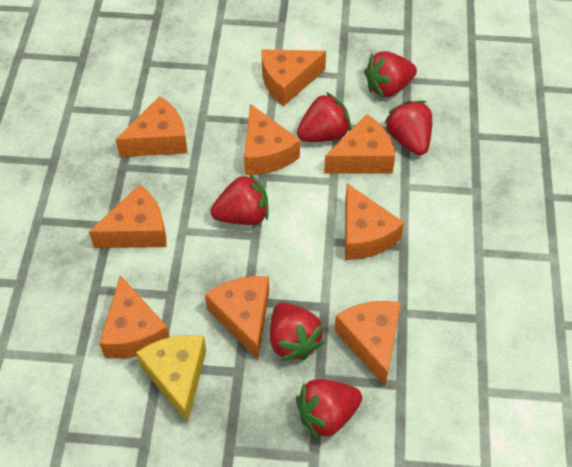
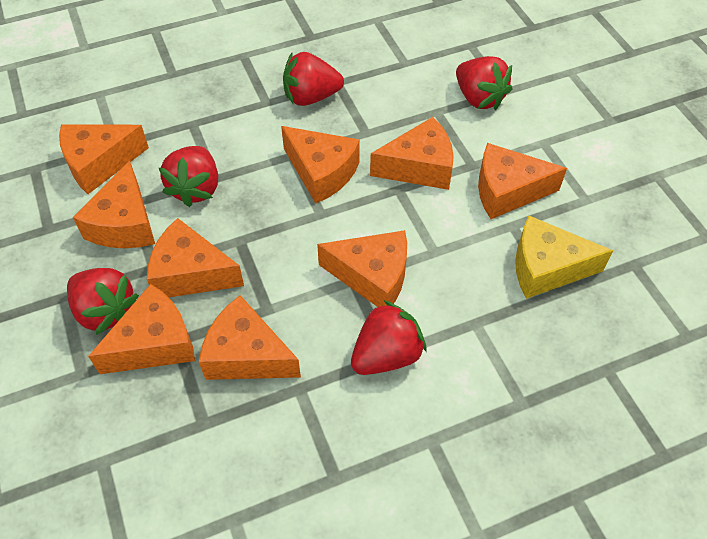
red strawberry: 6 -> 5

